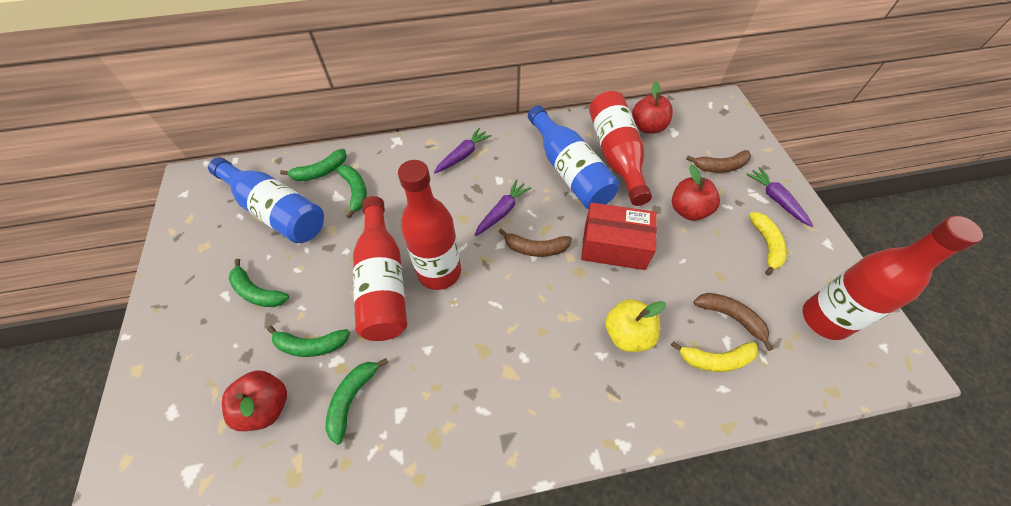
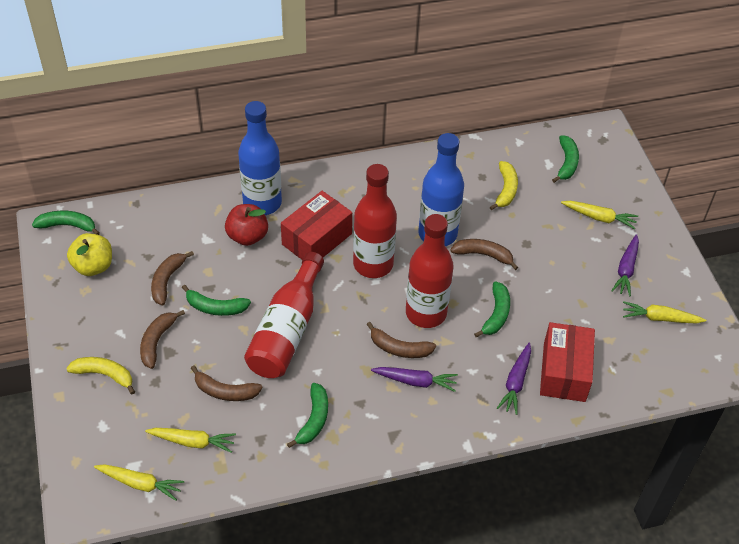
brown banana: 3 -> 5
red apple: 3 -> 1
red bottle: 4 -> 3
red box: 1 -> 2
yellow carrot: 0 -> 4

